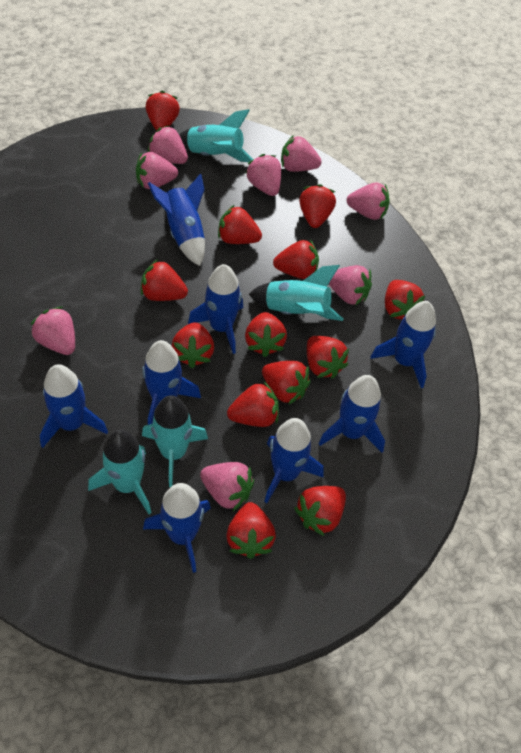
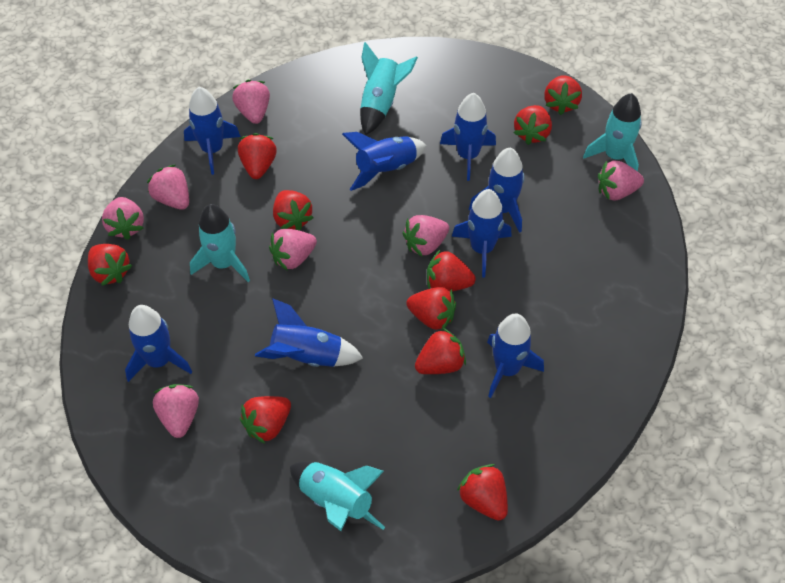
pink strawberry: 8 -> 7
red strawberry: 13 -> 10

